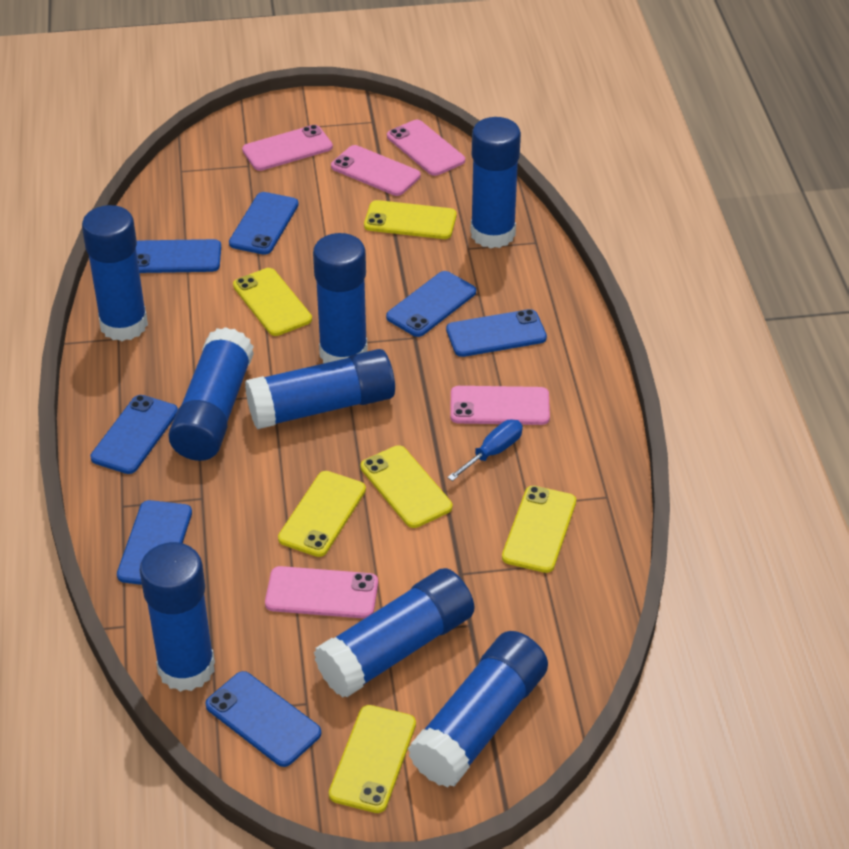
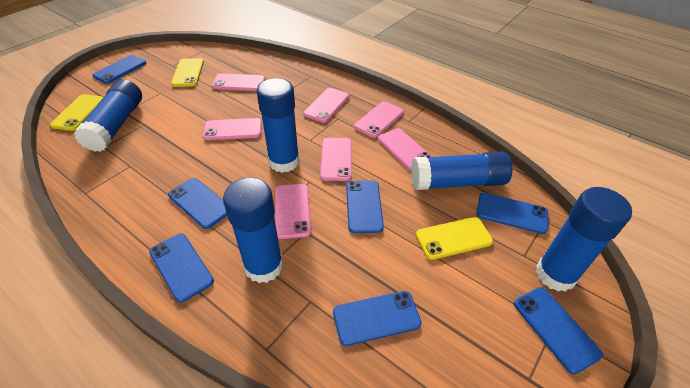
blue glue stick: 8 -> 5
blue screwdriver: 1 -> 0
pink phone: 5 -> 7
yellow phone: 6 -> 3

